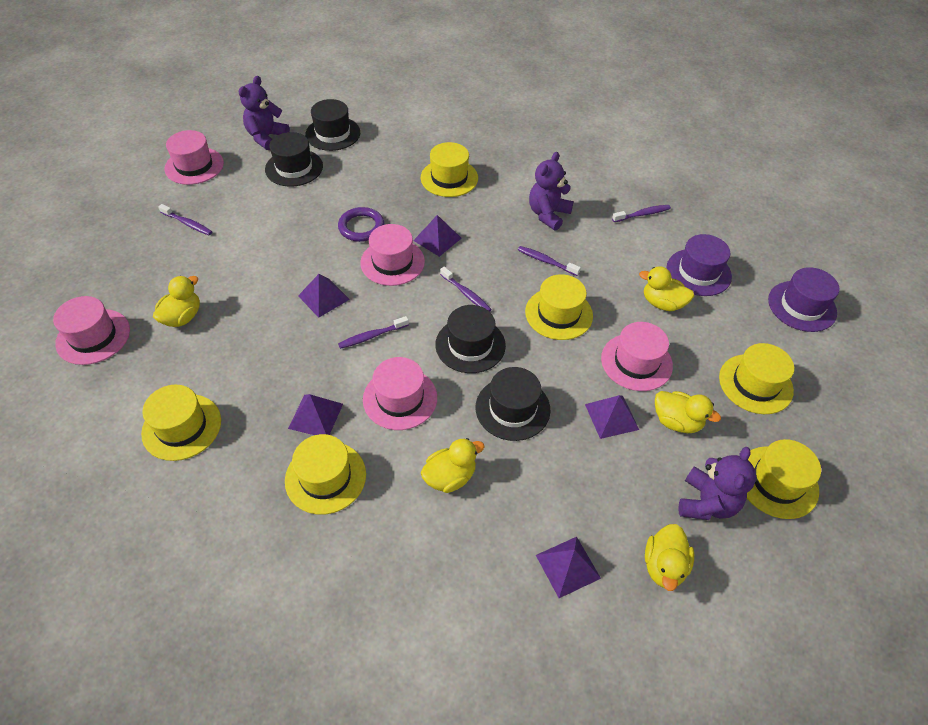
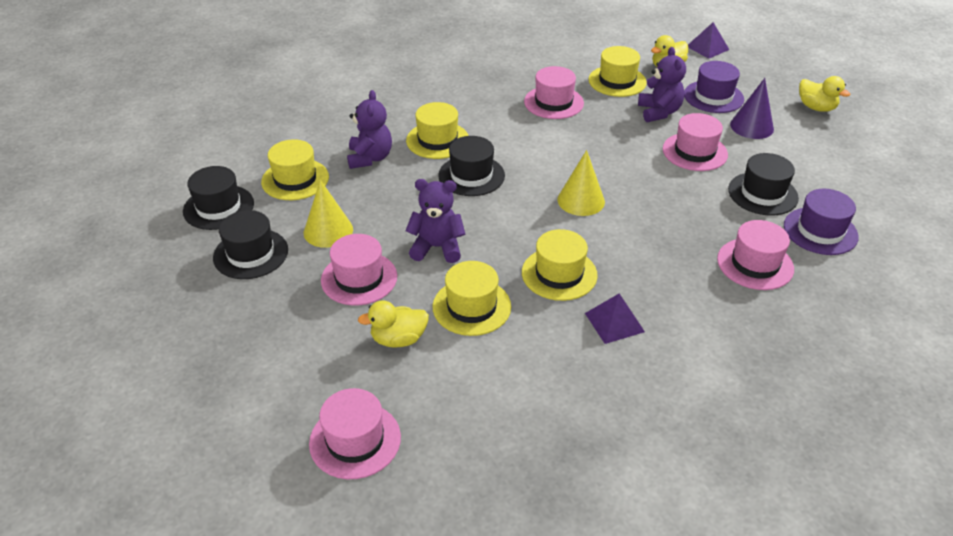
purple cone: 0 -> 1
purple pyramid: 5 -> 2
purple ring: 1 -> 0
purple toothbrush: 5 -> 0
yellow cone: 0 -> 2
yellow duck: 5 -> 3
yellow hat: 6 -> 5

